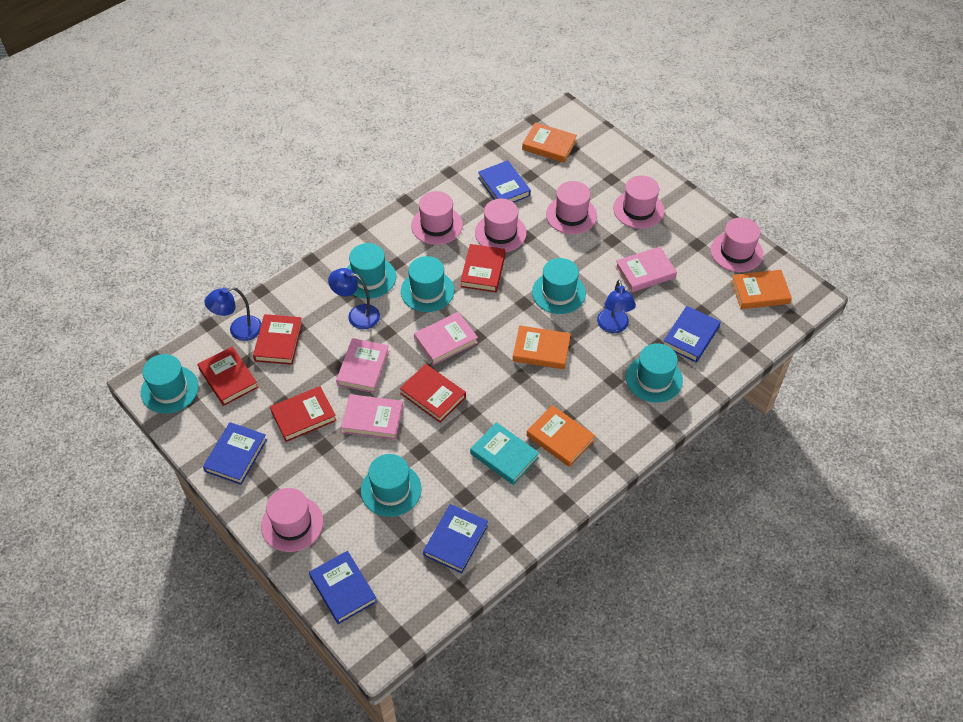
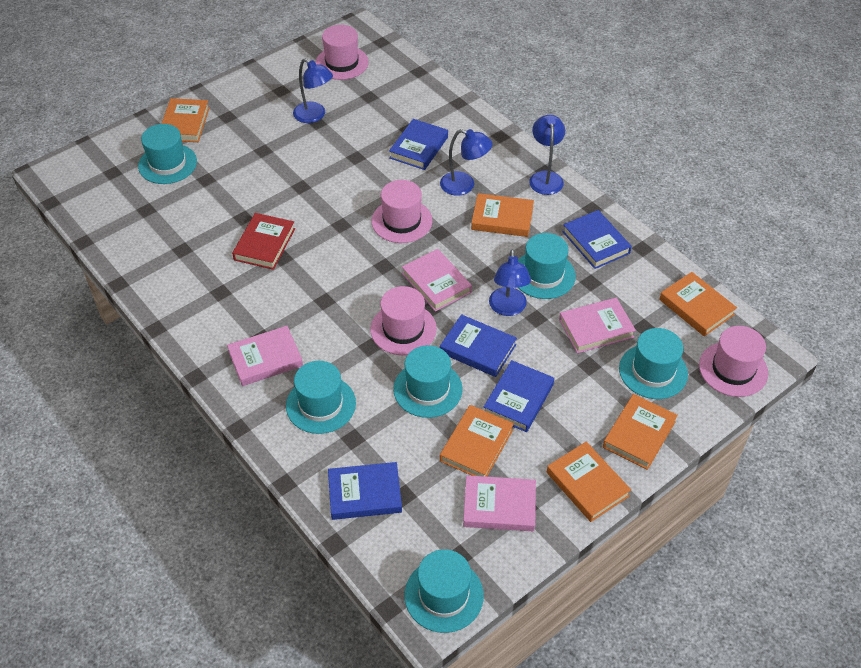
blue lamp: 3 -> 4
orange book: 4 -> 6
pink hat: 6 -> 4
red book: 5 -> 1
turquoise book: 1 -> 0

